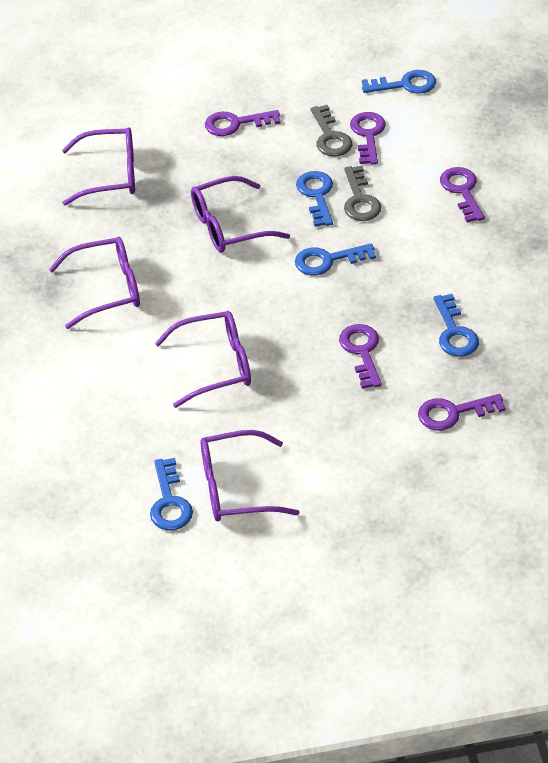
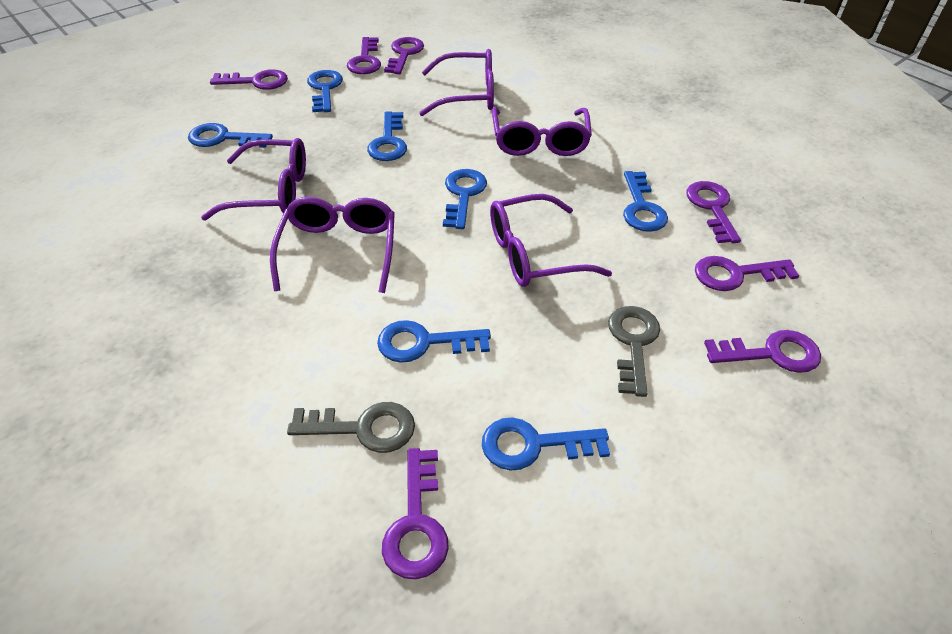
blue key: 5 -> 7
purple key: 5 -> 7

